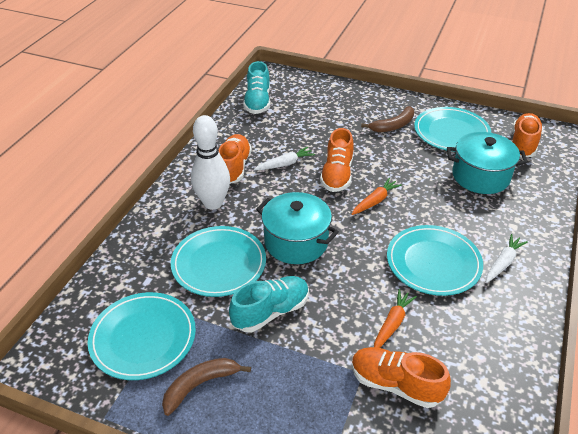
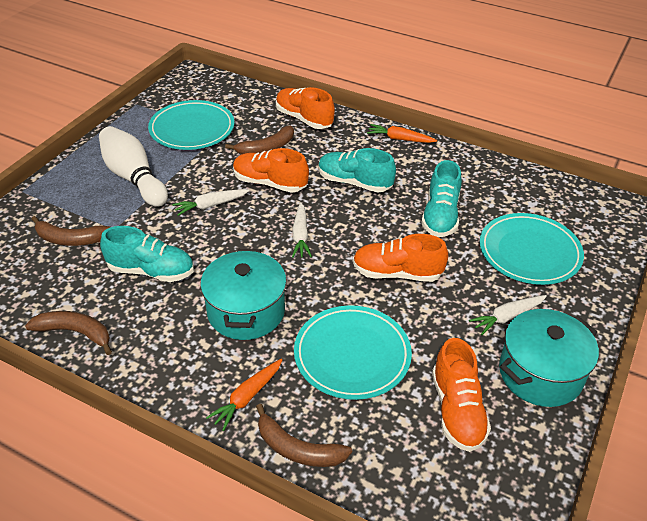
brown banana: 2 -> 4
turquoise plate: 4 -> 3
turquoise shoe: 2 -> 3
white carrot: 2 -> 3

